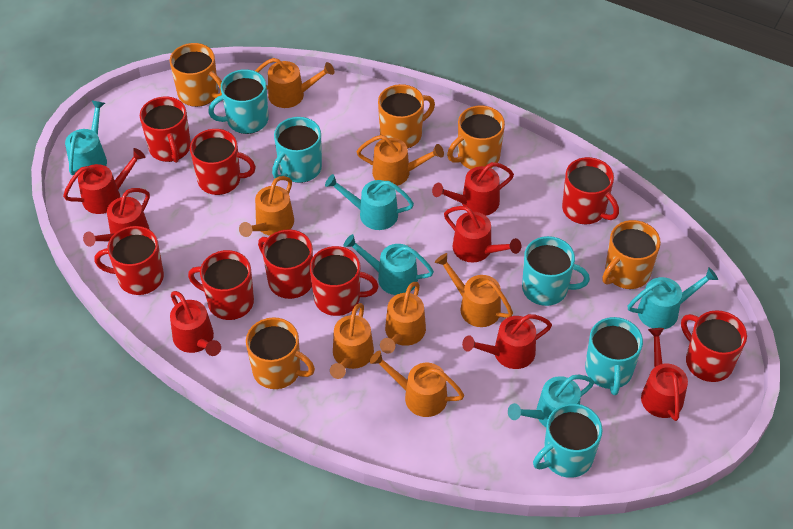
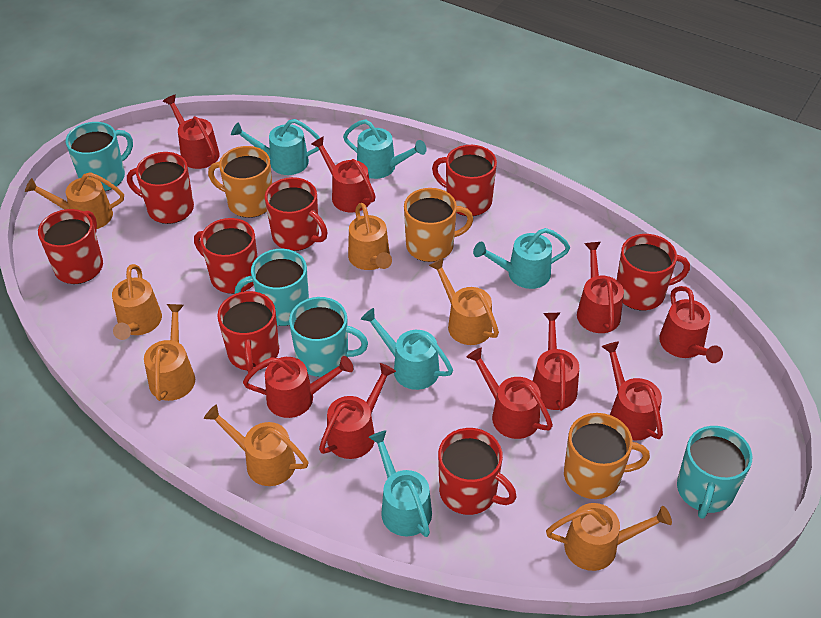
orange mug: 5 -> 3
red watering can: 7 -> 9
turquoise mug: 5 -> 4

